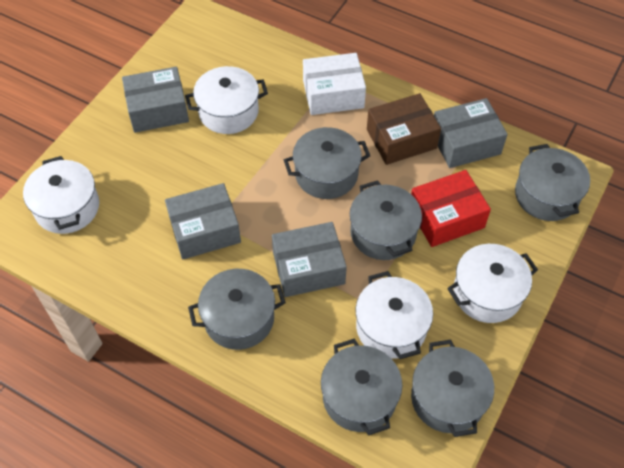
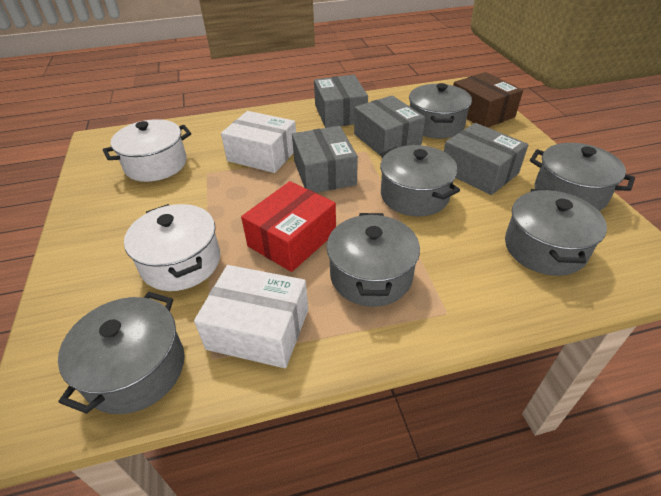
white box: 1 -> 2
white pot: 4 -> 2

